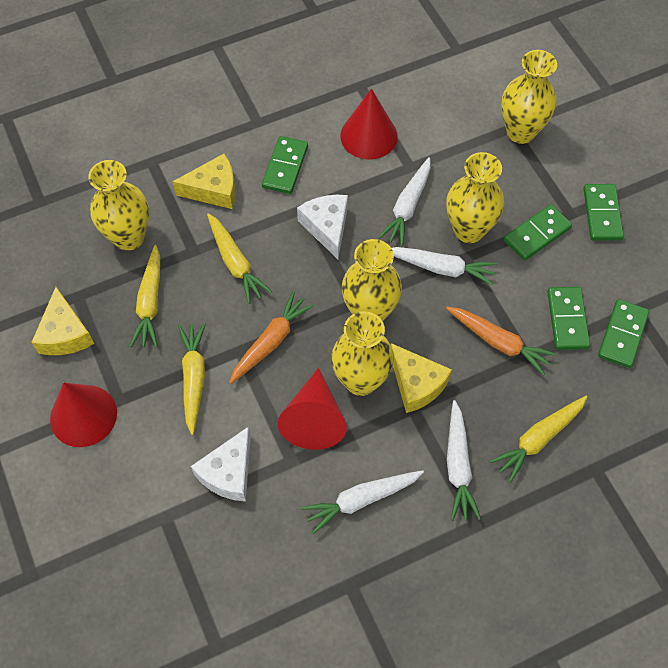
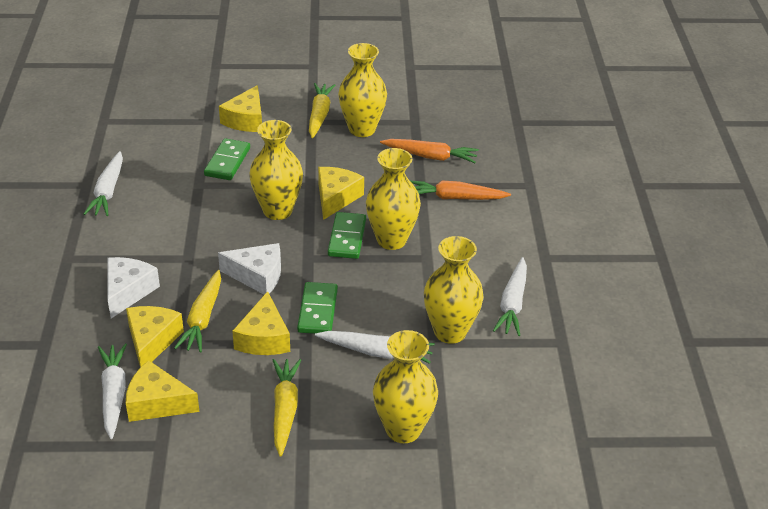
green domino: 5 -> 3
red cone: 3 -> 0
yellow carrot: 4 -> 3
yellow cheese: 3 -> 5

